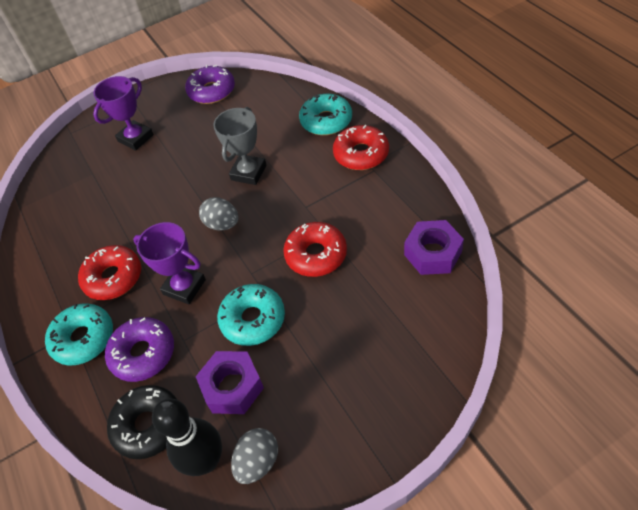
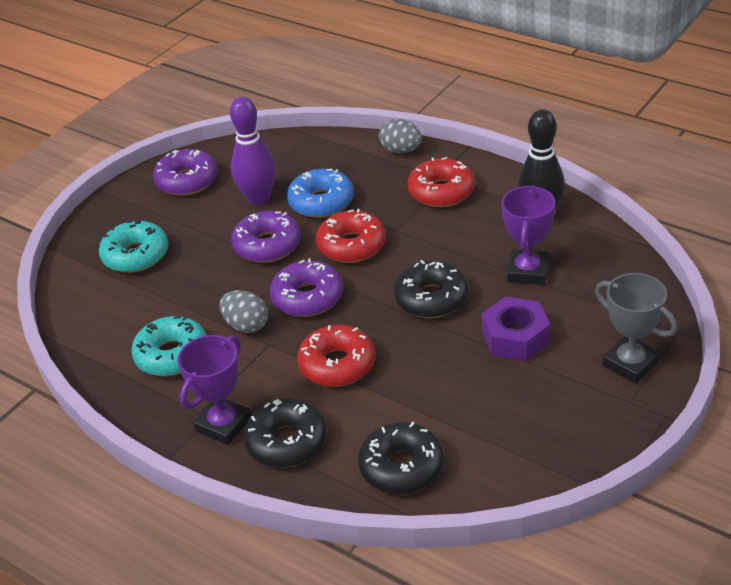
black donut: 1 -> 3
blue donut: 0 -> 1
purple bowling pin: 0 -> 1
purple donut: 2 -> 3
purple nut: 2 -> 1
turquoise donut: 3 -> 2

